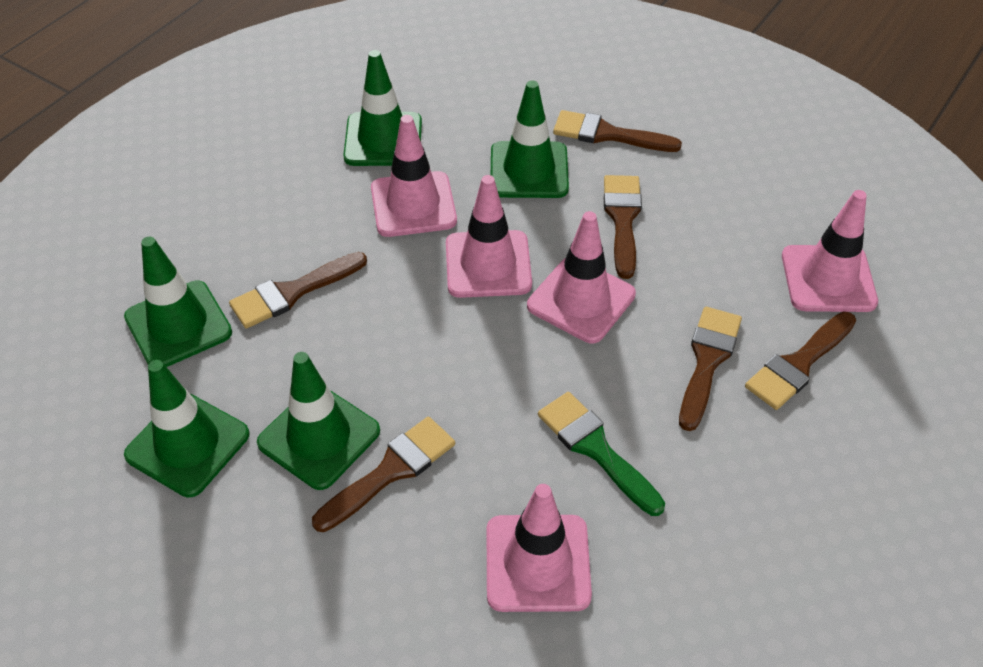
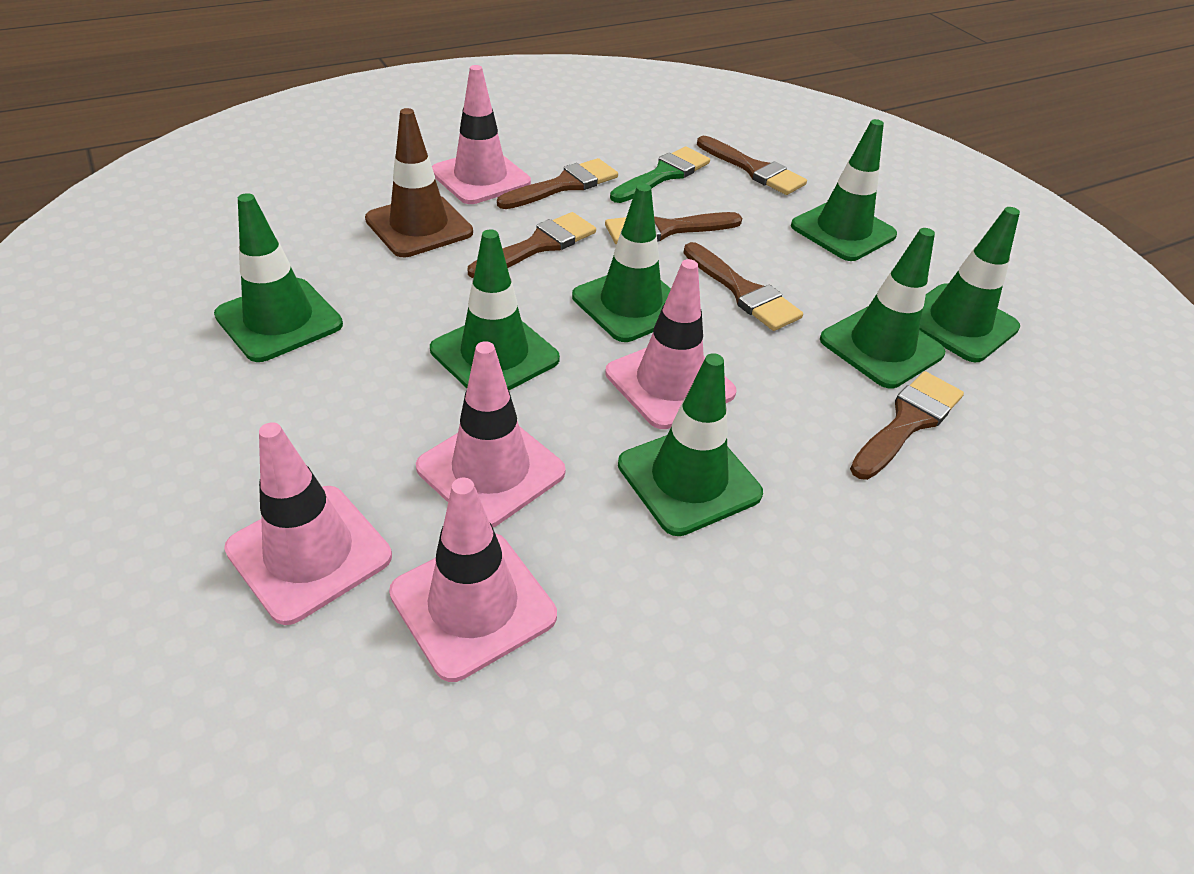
brown traffic cone: 0 -> 1
green traffic cone: 5 -> 7

